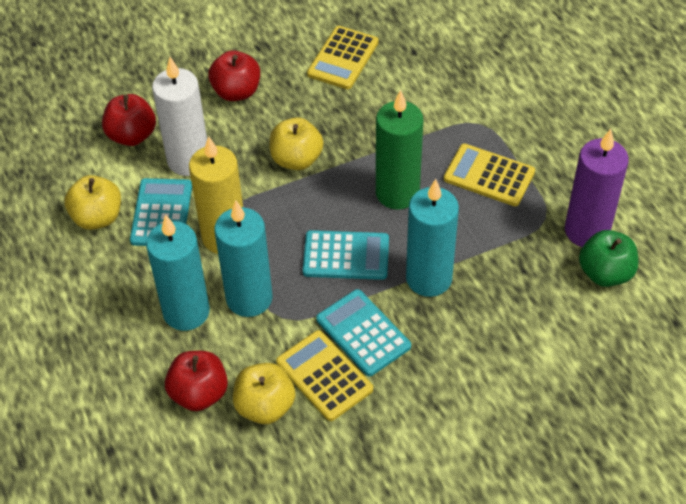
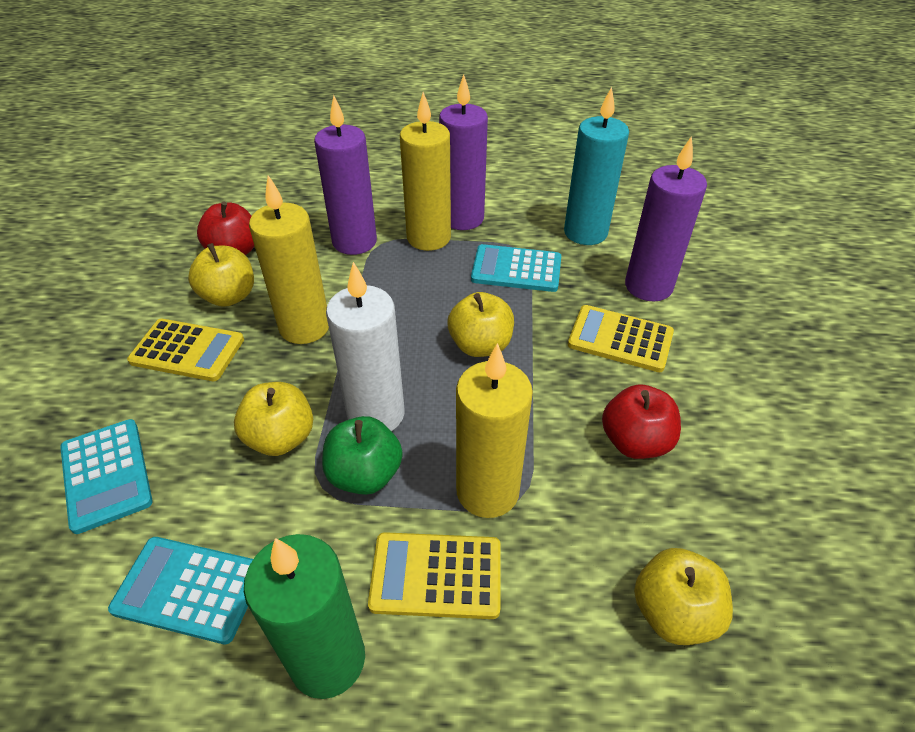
purple candle: 1 -> 3
red apple: 3 -> 2
turquoise candle: 3 -> 1
yellow apple: 3 -> 4
yellow candle: 1 -> 3

